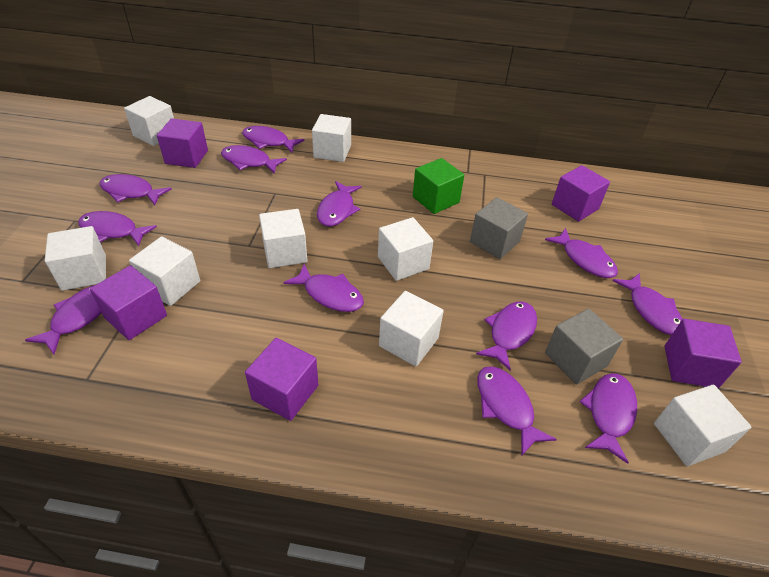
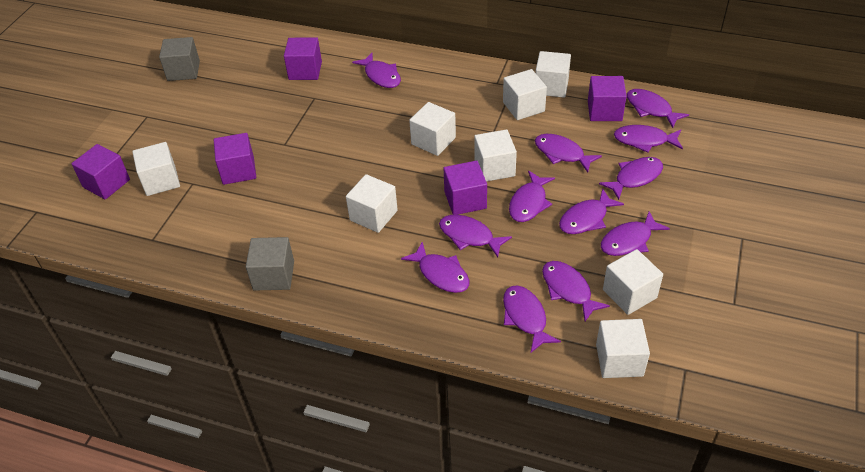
green cube: 1 -> 0

